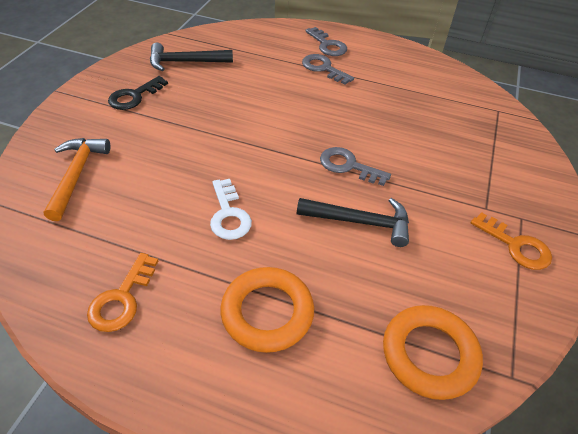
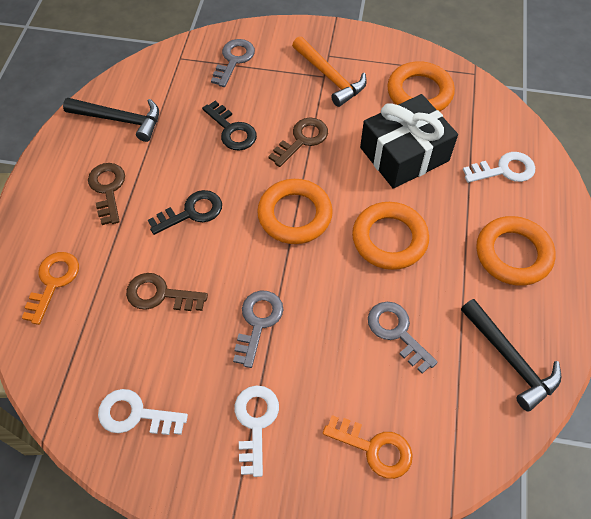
black gift: 0 -> 1
black key: 1 -> 2
brown key: 0 -> 3
orange ring: 2 -> 4
white key: 1 -> 3

